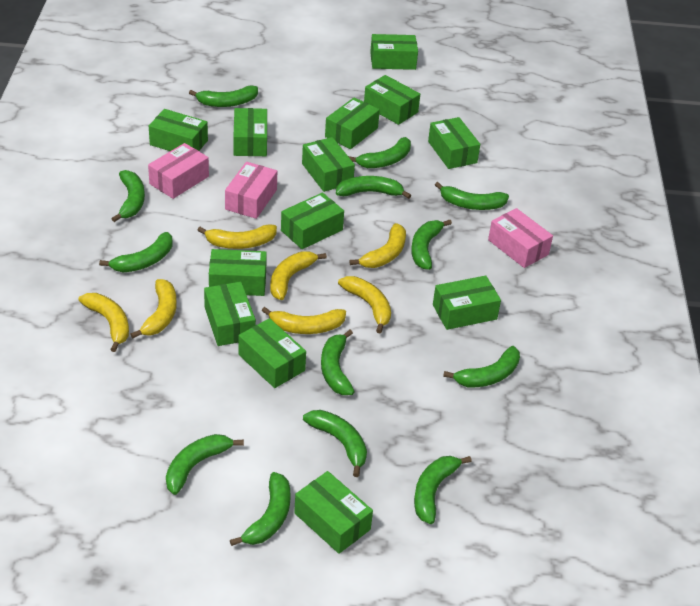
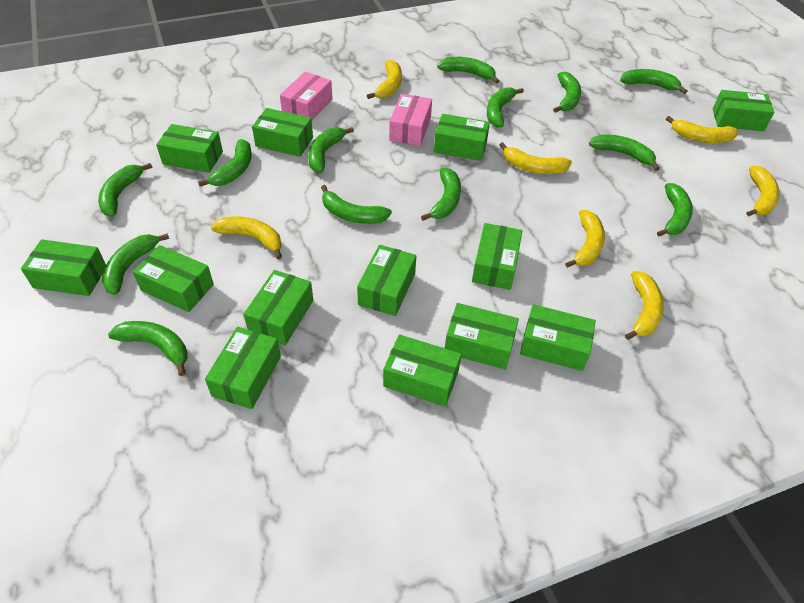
pink box: 3 -> 2

